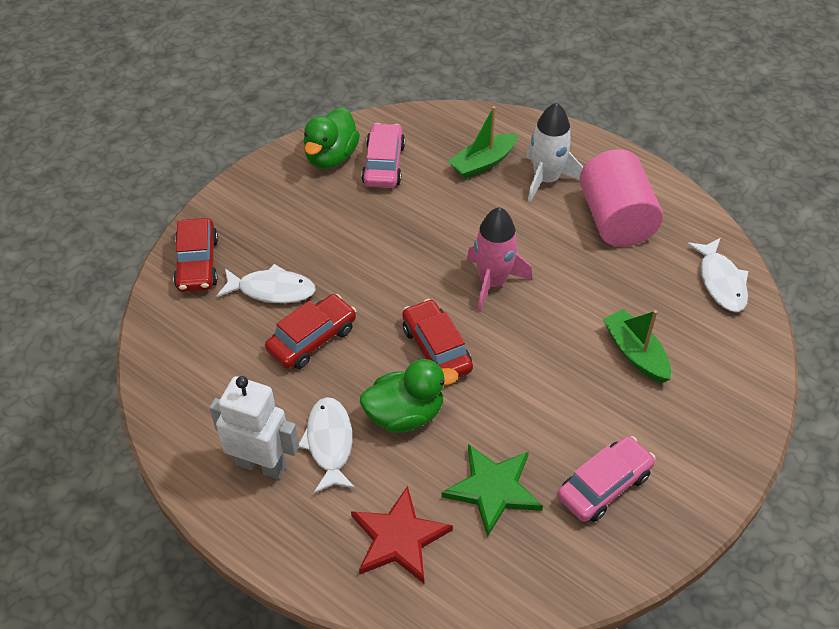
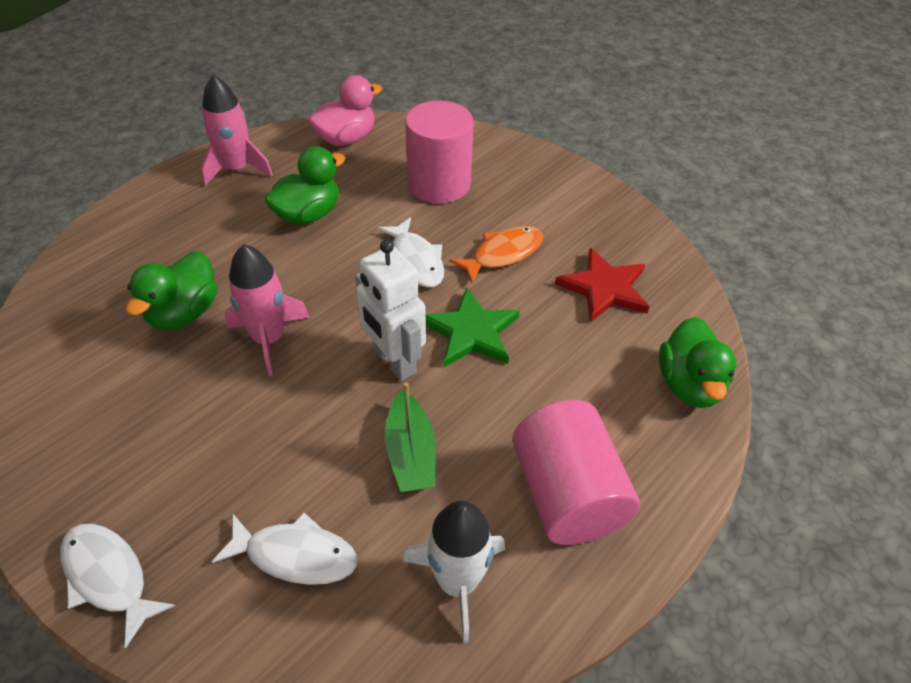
green boat: 2 -> 1
green duck: 2 -> 3
orange fish: 0 -> 1
pink car: 2 -> 0
pink cylinder: 1 -> 2
pink duck: 0 -> 1
pink rocket: 1 -> 2
red car: 3 -> 0

